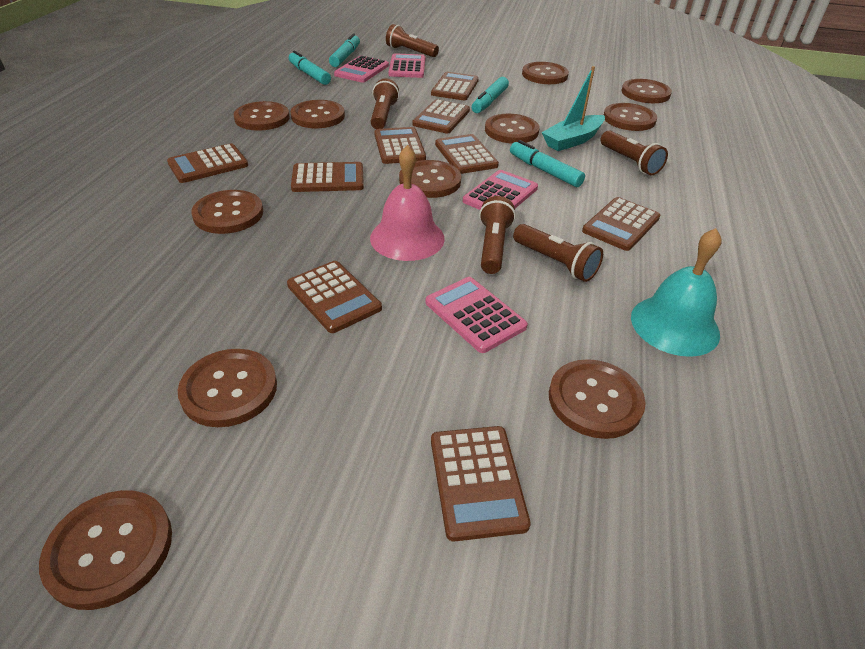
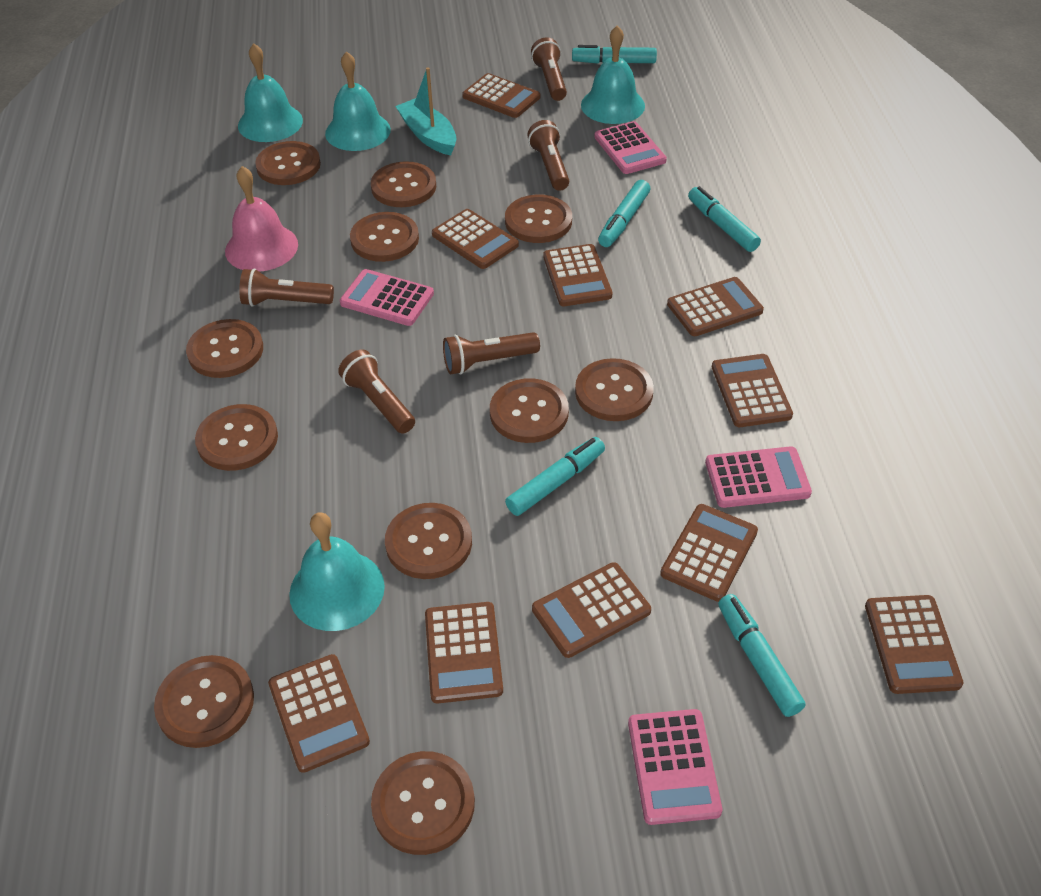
brown calculator: 9 -> 10
turquoise bell: 1 -> 4
turquoise marker: 4 -> 5

